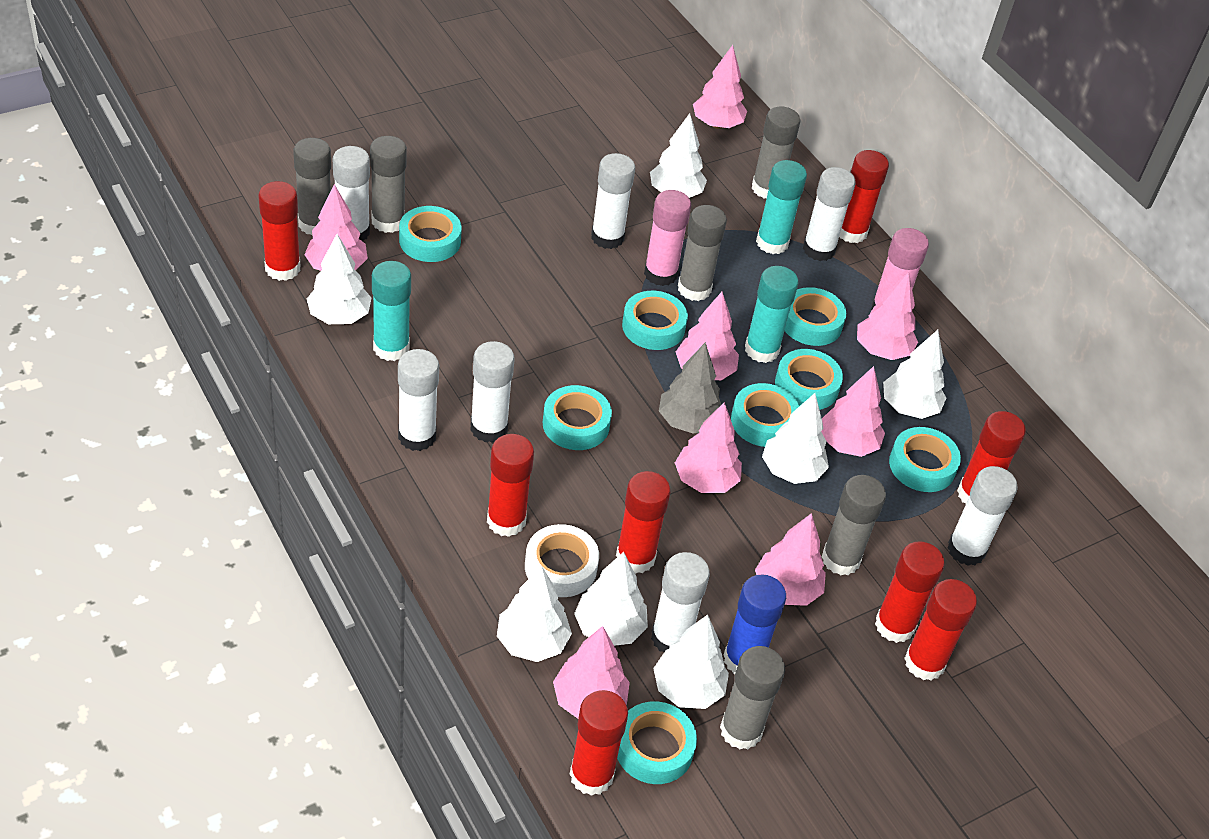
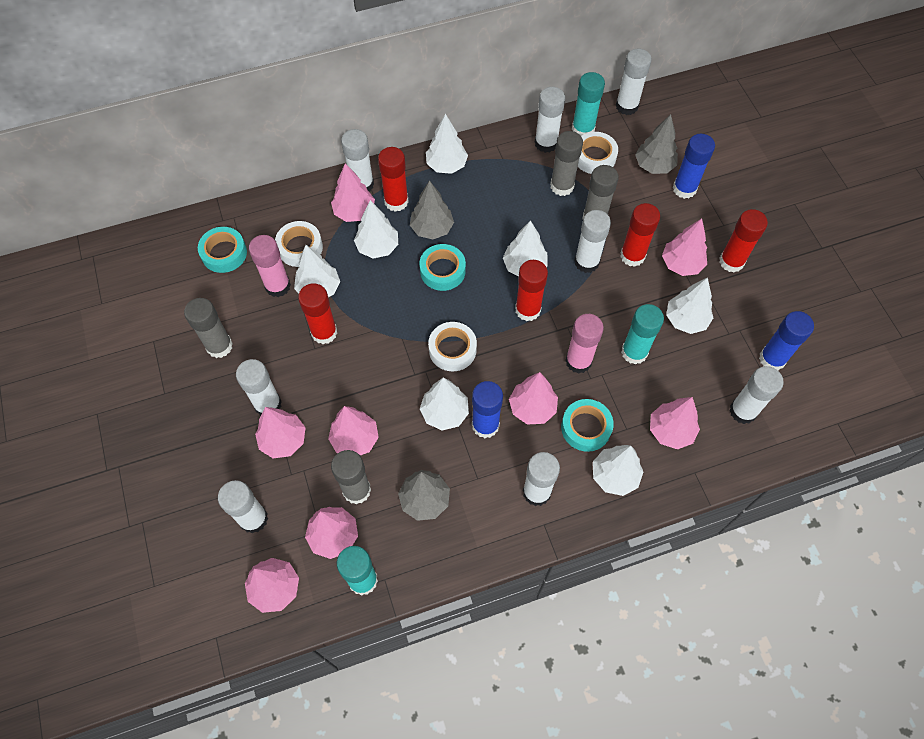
blue glue stick: 1 -> 3
grey glue stick: 6 -> 4
grey tree: 1 -> 3
red glue stick: 8 -> 5
turquoise tape: 8 -> 3
white glue stick: 7 -> 8
white tape: 1 -> 3

